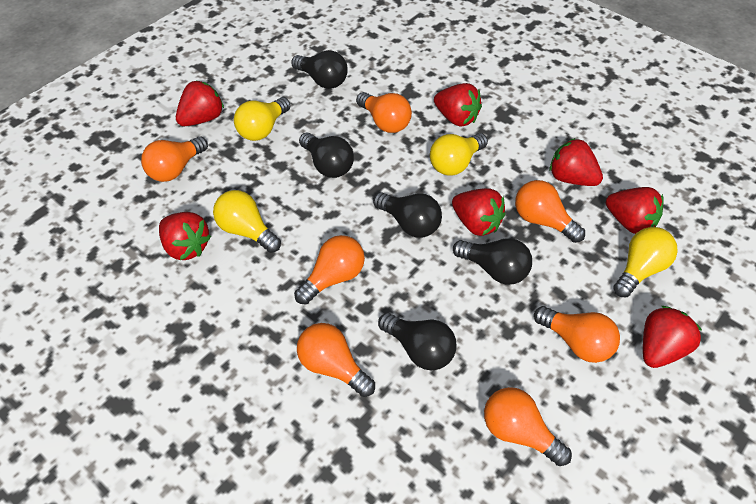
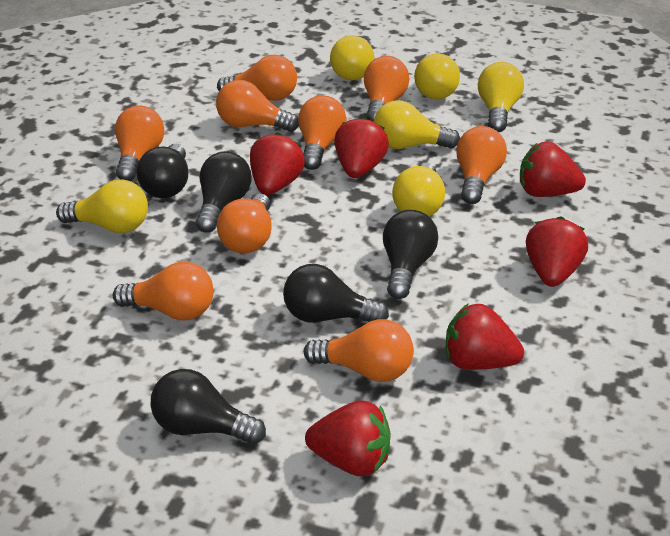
orange light bulb: 7 -> 9
red strawberry: 7 -> 6
yellow light bulb: 4 -> 6

